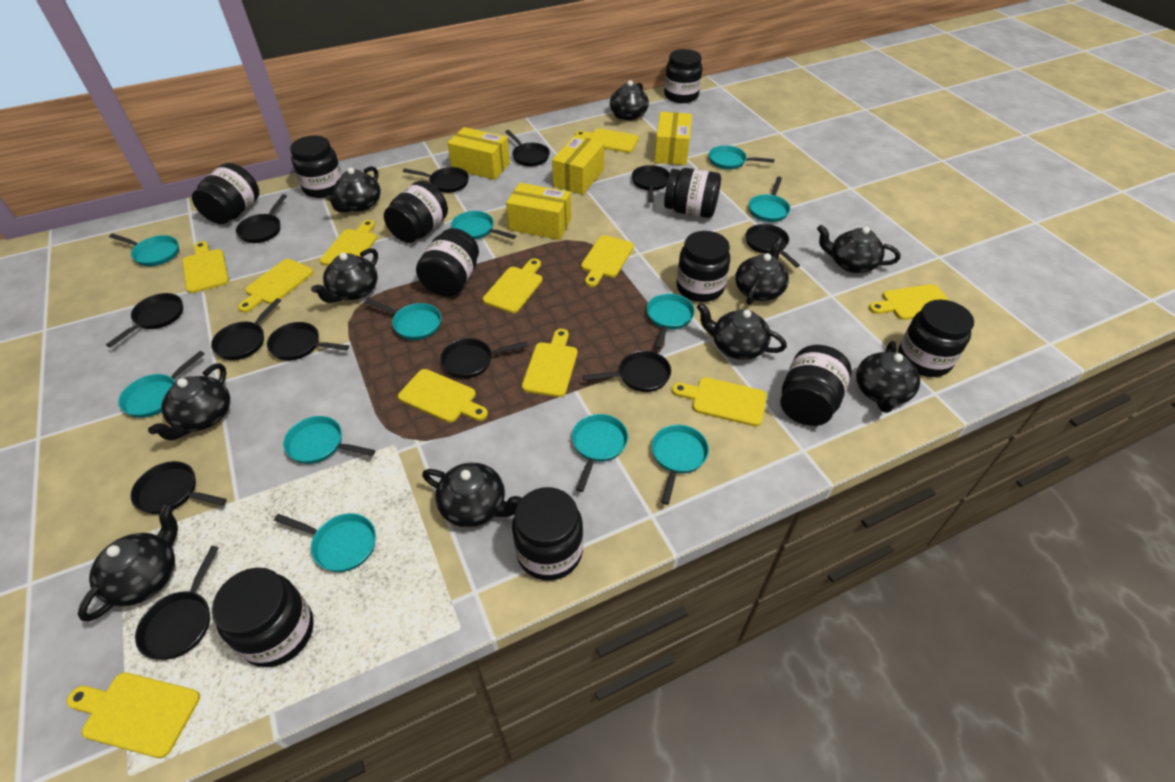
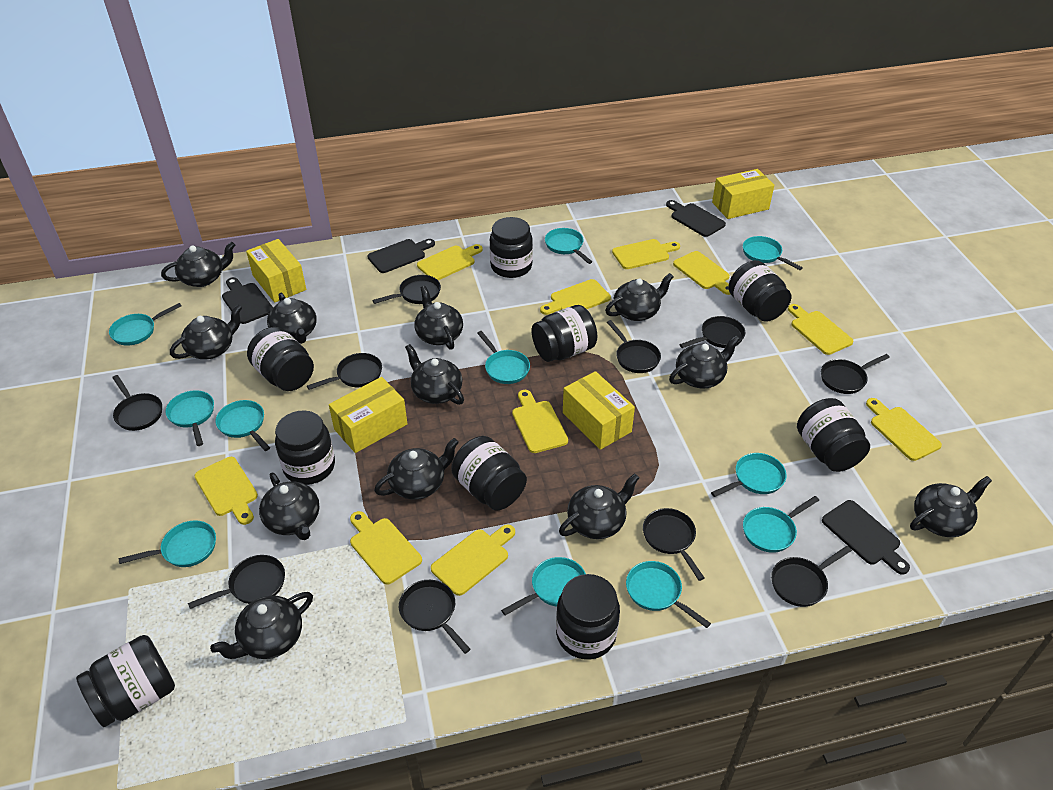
black cutting board: 0 -> 4
black jar: 11 -> 9
black pan: 12 -> 10
black teapot: 10 -> 12
yellow cutting board: 11 -> 10

